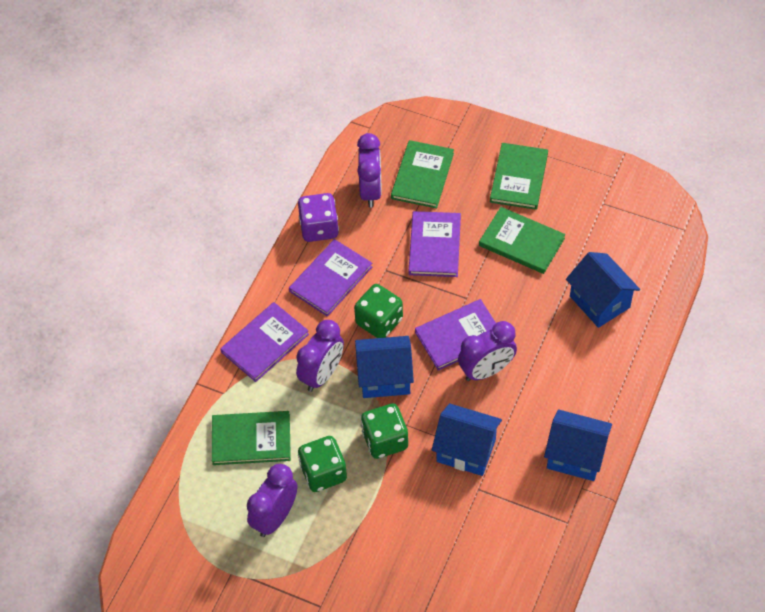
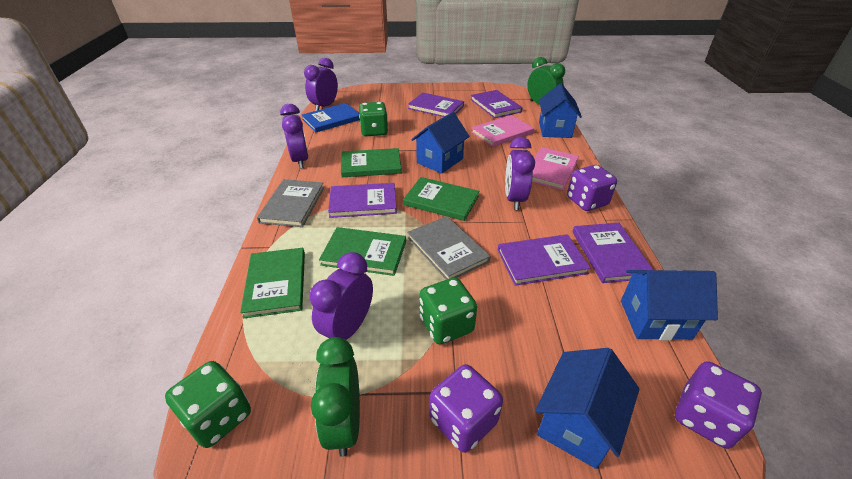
blue book: 0 -> 1
green clock: 0 -> 2
grey book: 0 -> 2
pink book: 0 -> 2
purple book: 4 -> 5
purple dice: 1 -> 3

